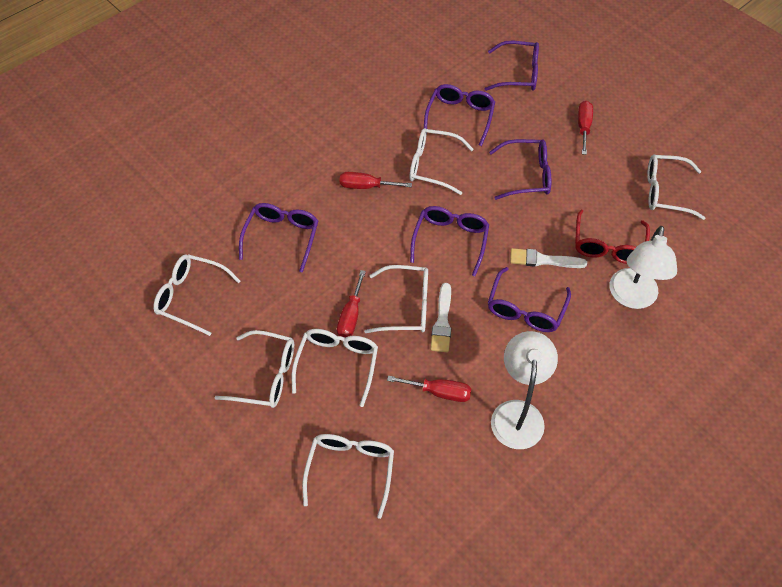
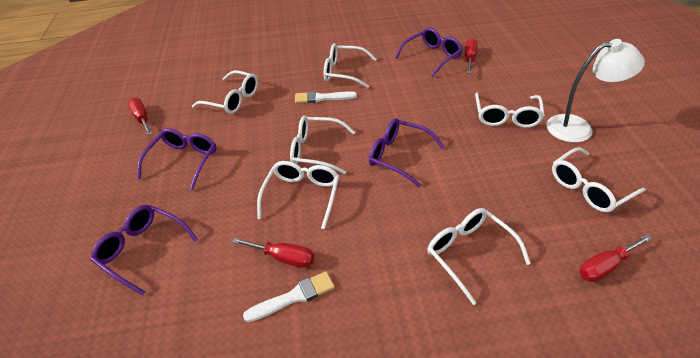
purple glasses: 6 -> 4
red glasses: 1 -> 0
white lamp: 2 -> 1

